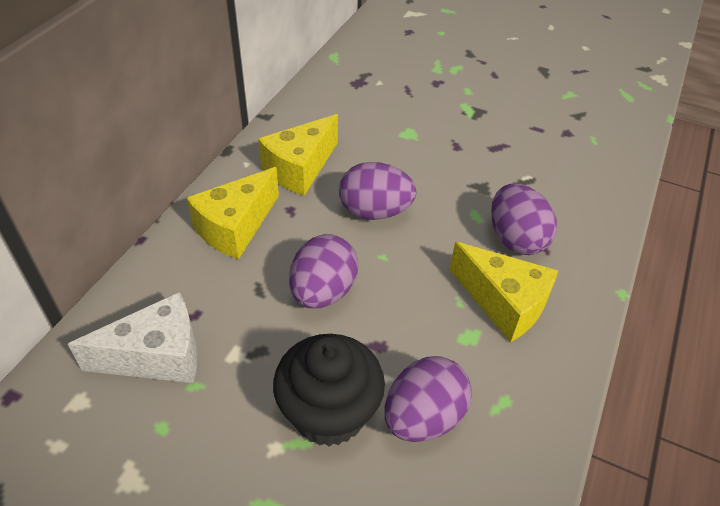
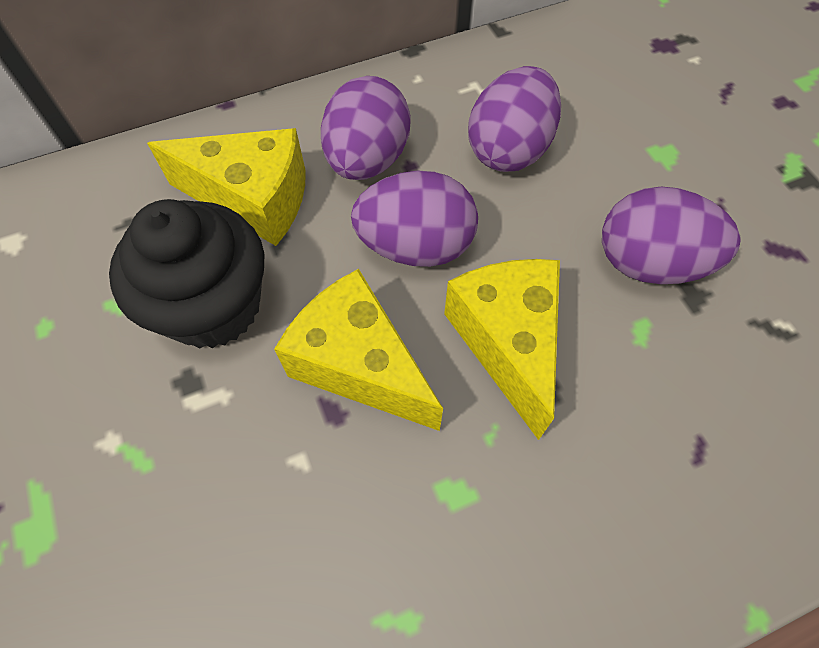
white cheese: 1 -> 0

